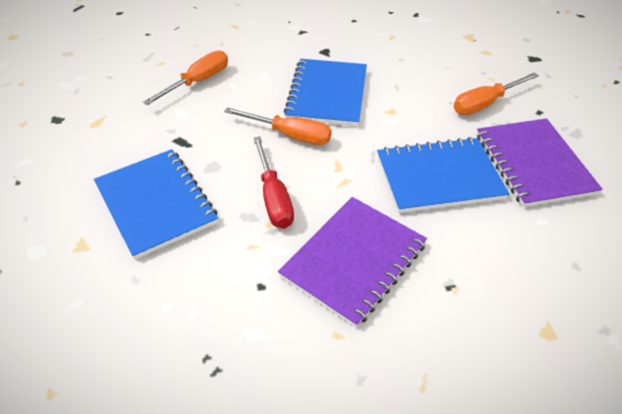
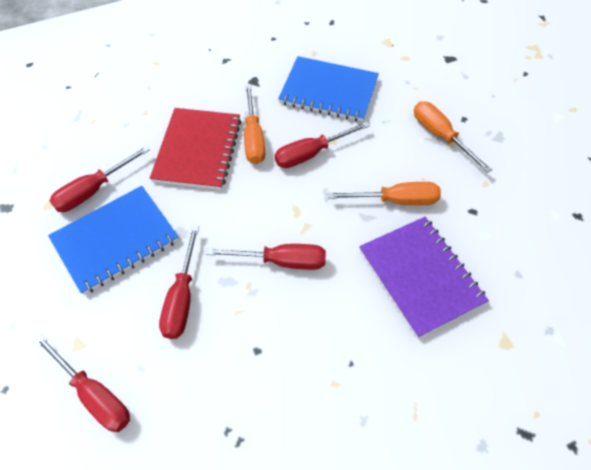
blue notebook: 3 -> 2
purple notebook: 2 -> 1
red notebook: 0 -> 1
red screwdriver: 1 -> 5

